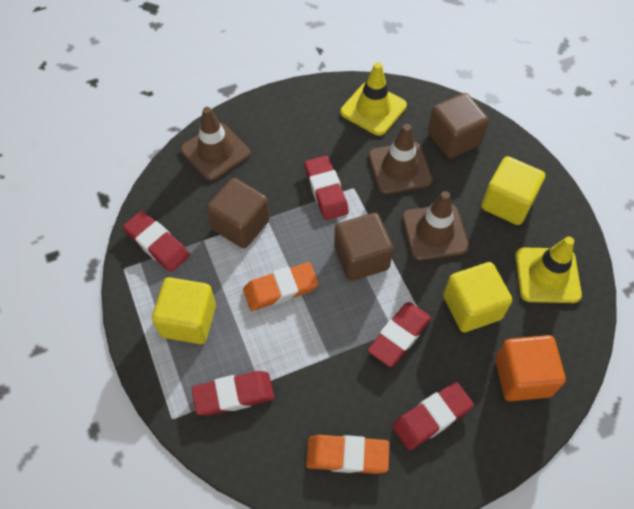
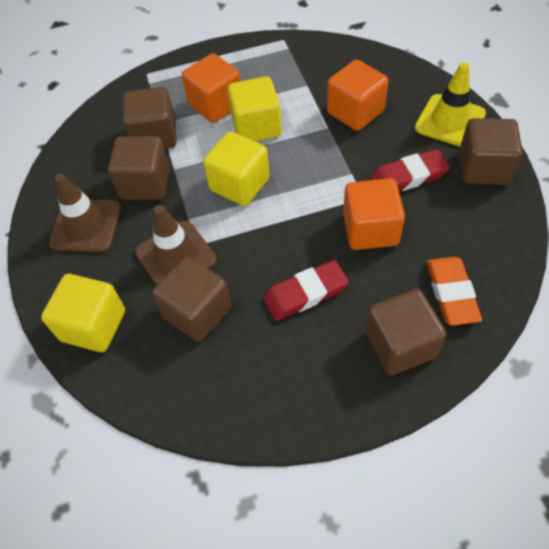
brown cube: 3 -> 5
brown traffic cone: 3 -> 2
orange cube: 1 -> 3
orange eraser: 2 -> 1
red eraser: 5 -> 2
yellow traffic cone: 2 -> 1

